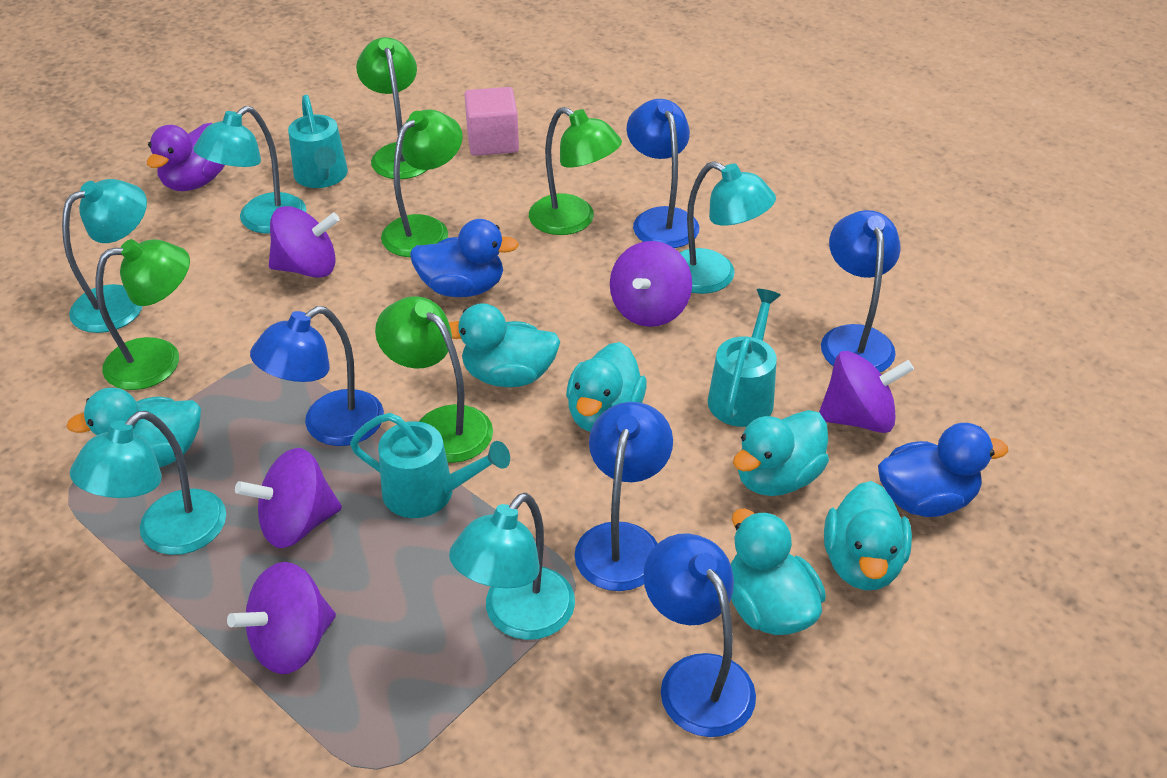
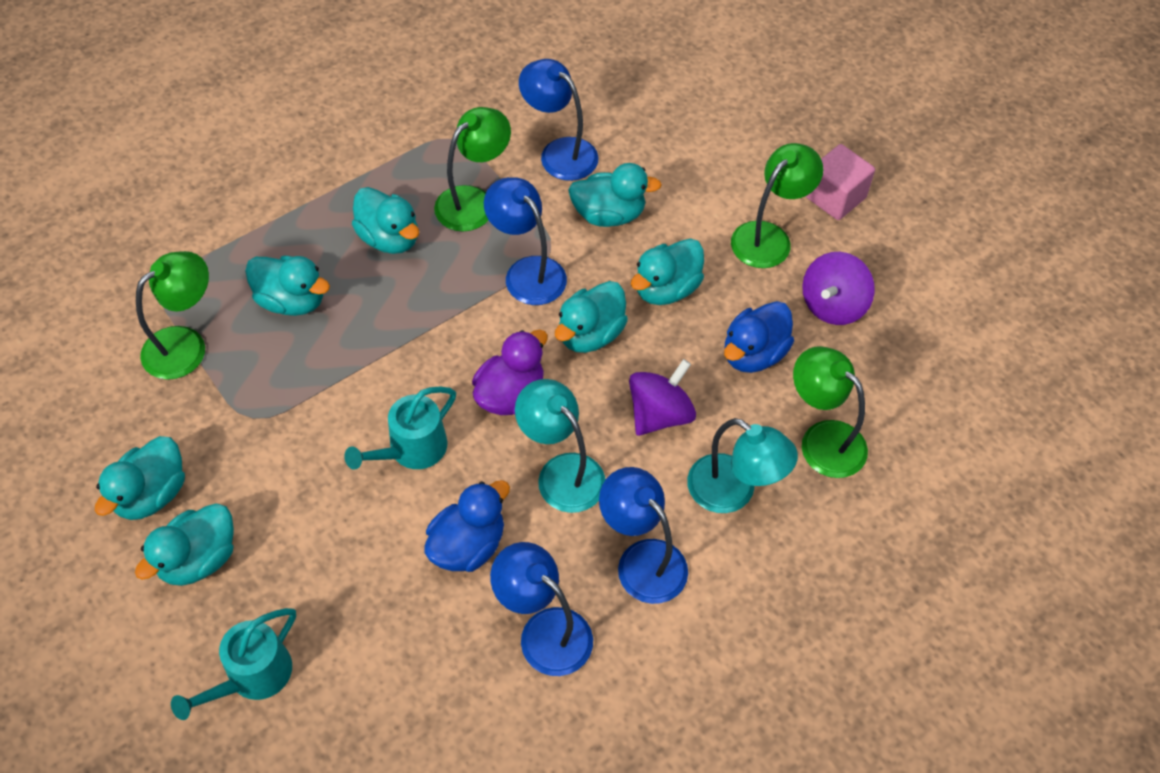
blue lamp: 5 -> 4
green lamp: 5 -> 4
purple spinning top: 5 -> 2
turquoise duck: 6 -> 7
turquoise lamp: 5 -> 2
turquoise watering can: 3 -> 2

